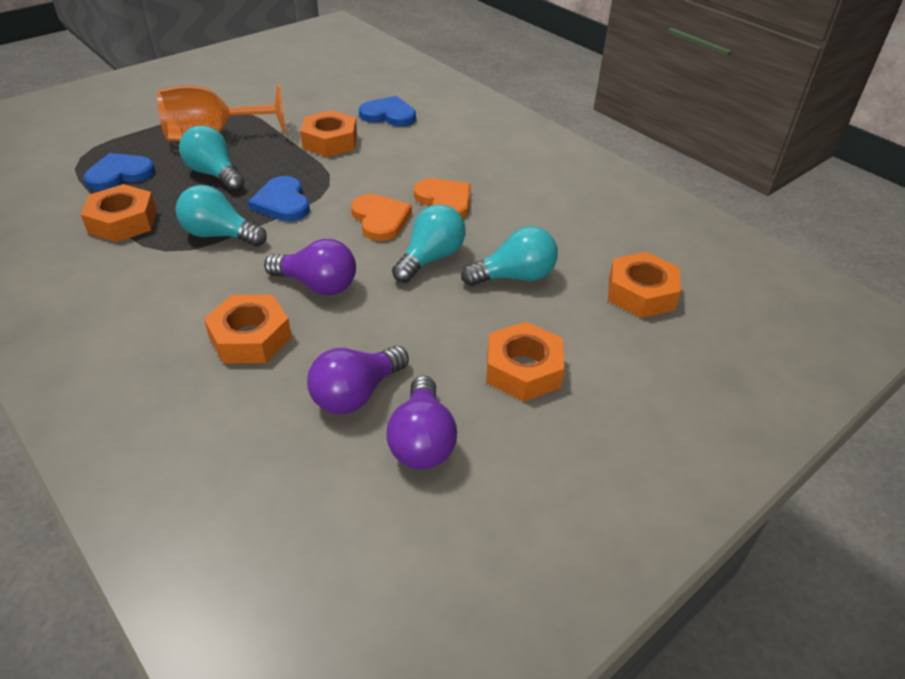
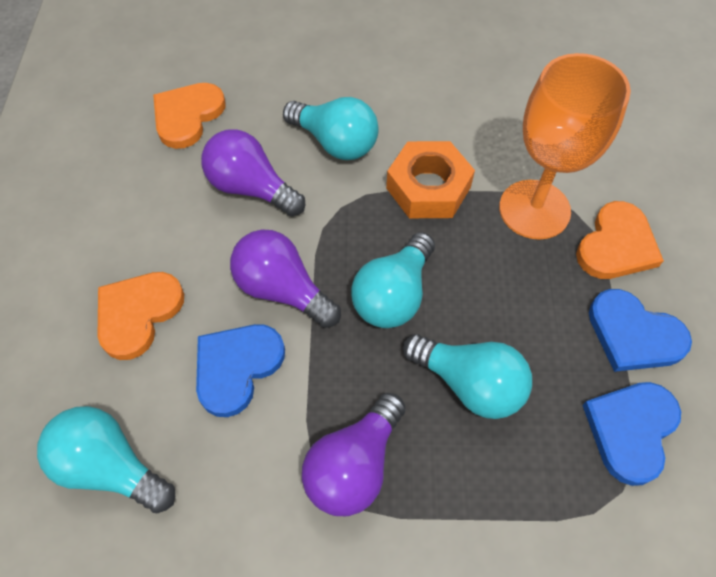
orange heart: 2 -> 3
orange nut: 5 -> 1

